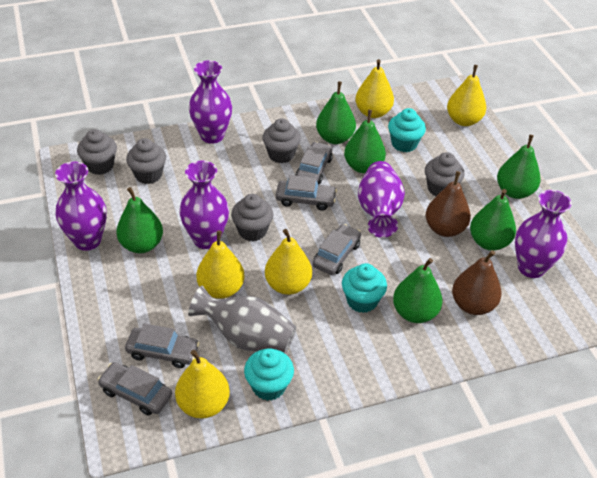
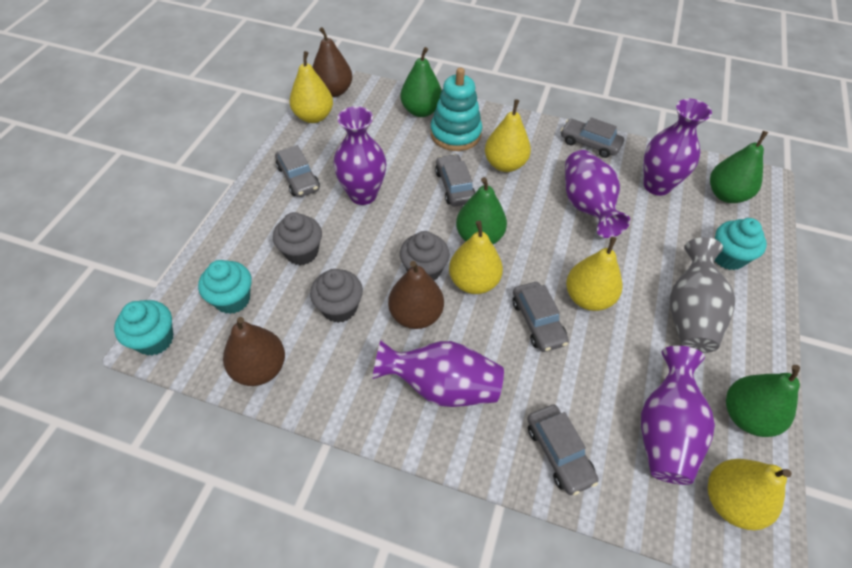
brown pear: 2 -> 3
green pear: 6 -> 4
grey cupcake: 5 -> 3
turquoise stacking toy: 0 -> 1

